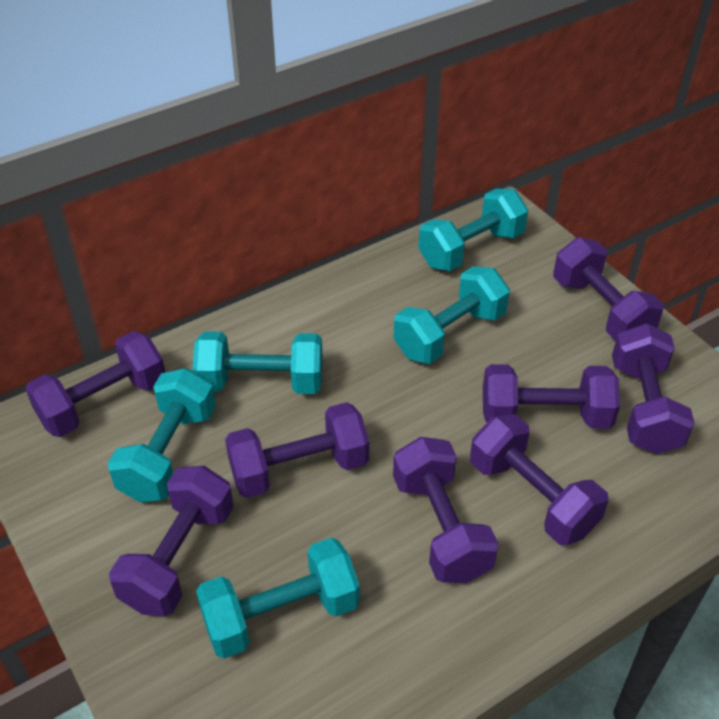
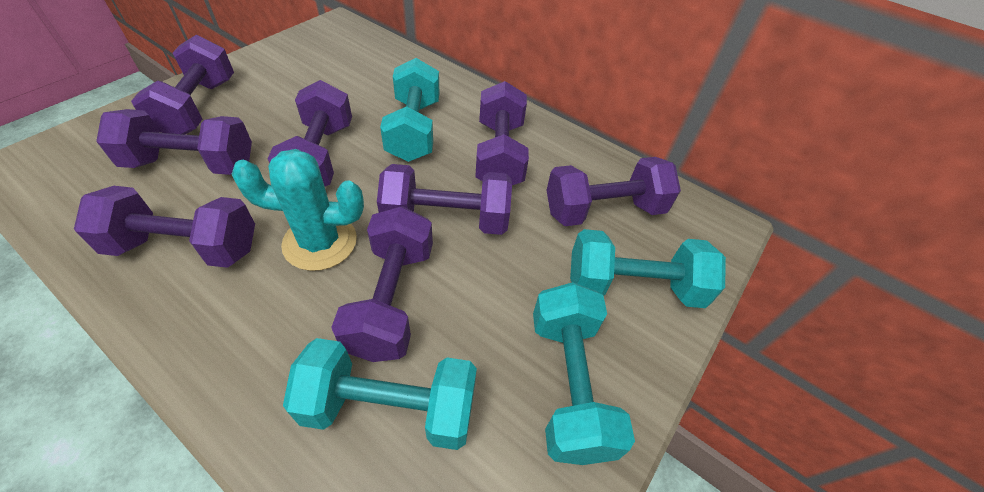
turquoise cactus: 0 -> 1
turquoise dumbbell: 5 -> 4

